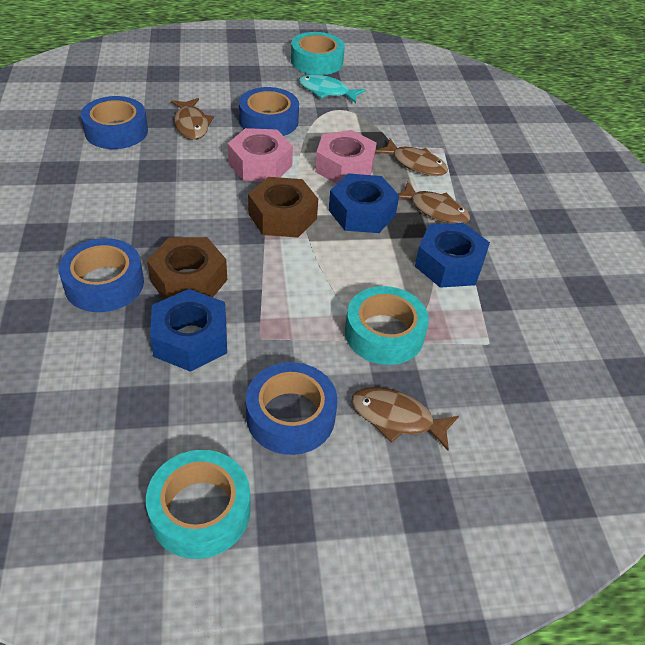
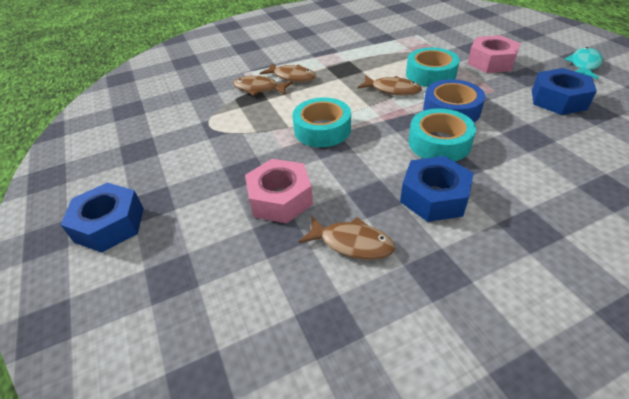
blue tape: 4 -> 1
brown nut: 2 -> 0

